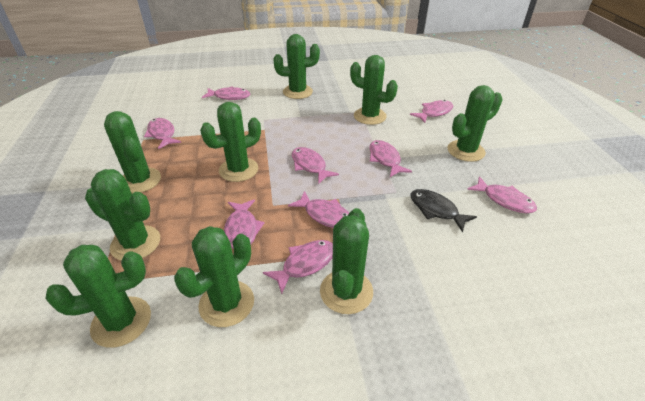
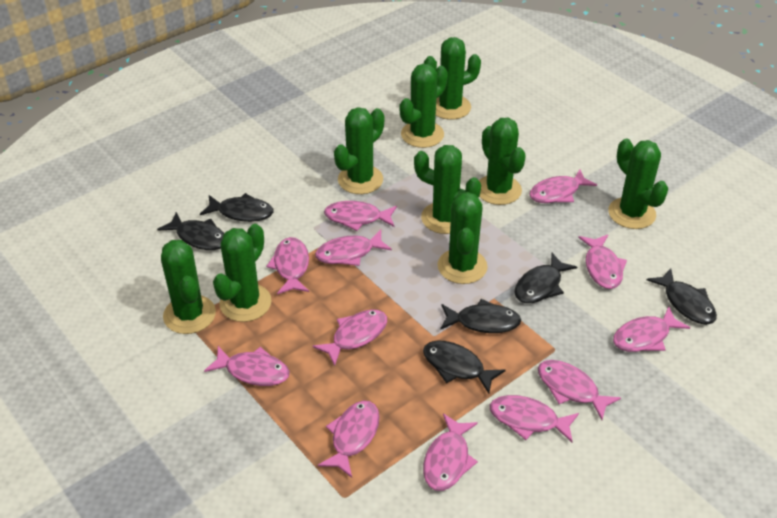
black fish: 1 -> 6
pink fish: 9 -> 12

